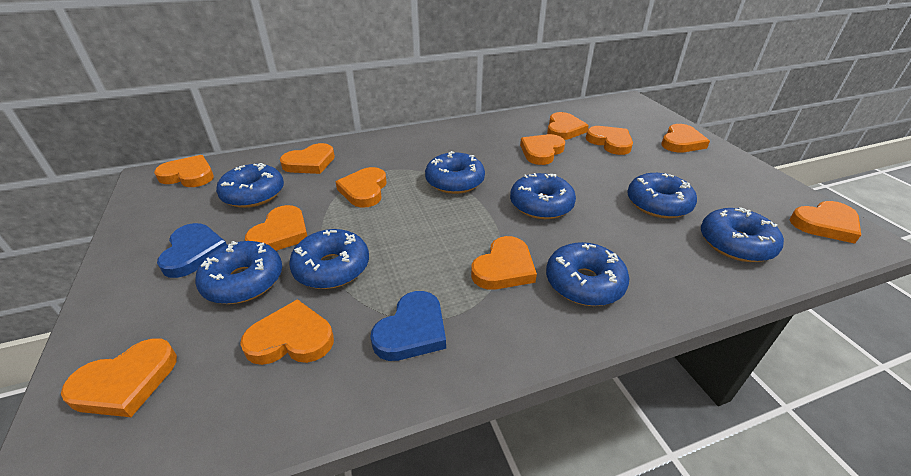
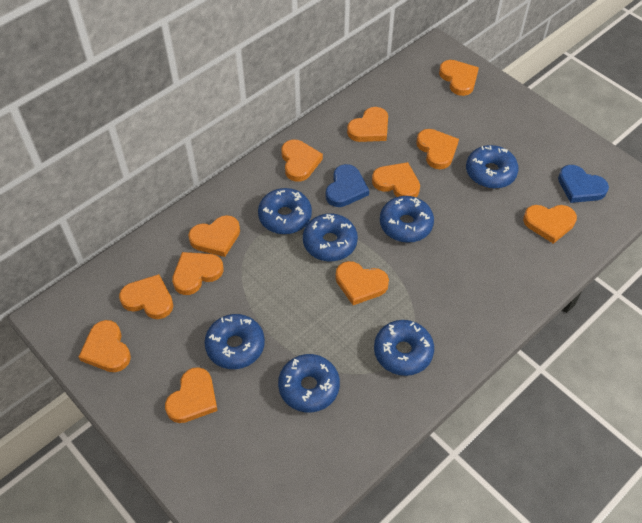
blue donut: 8 -> 7

